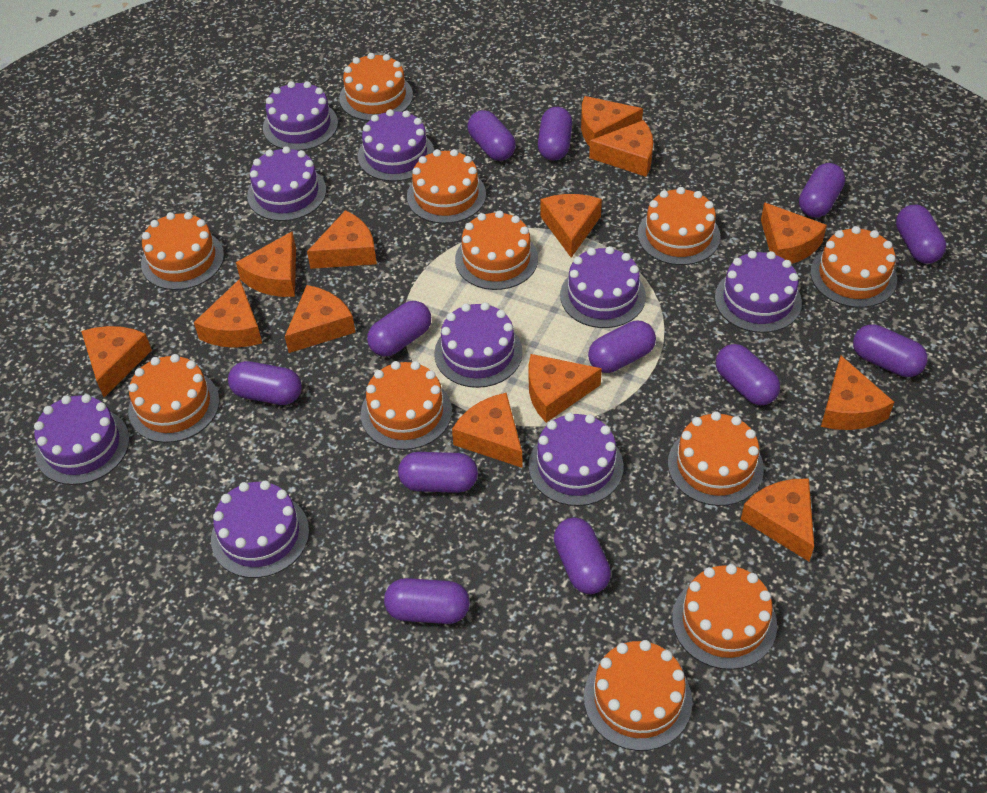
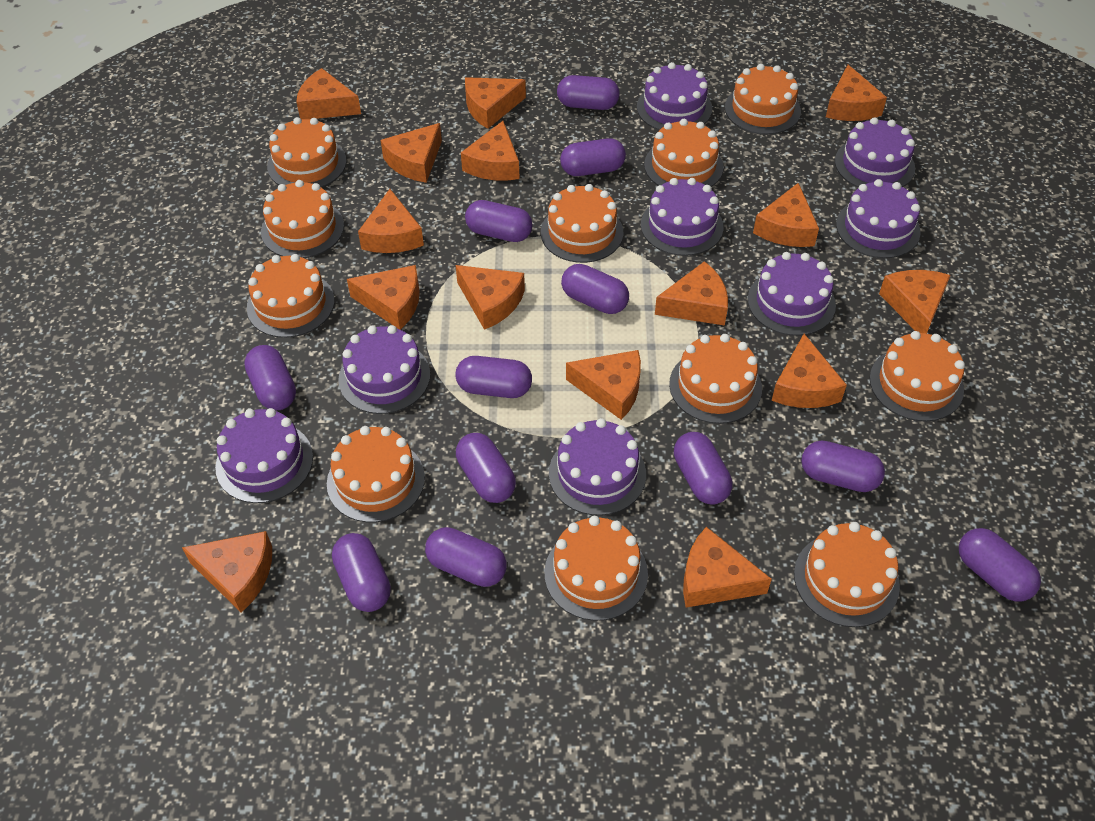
orange cheese: 13 -> 15
purple cake: 9 -> 8

